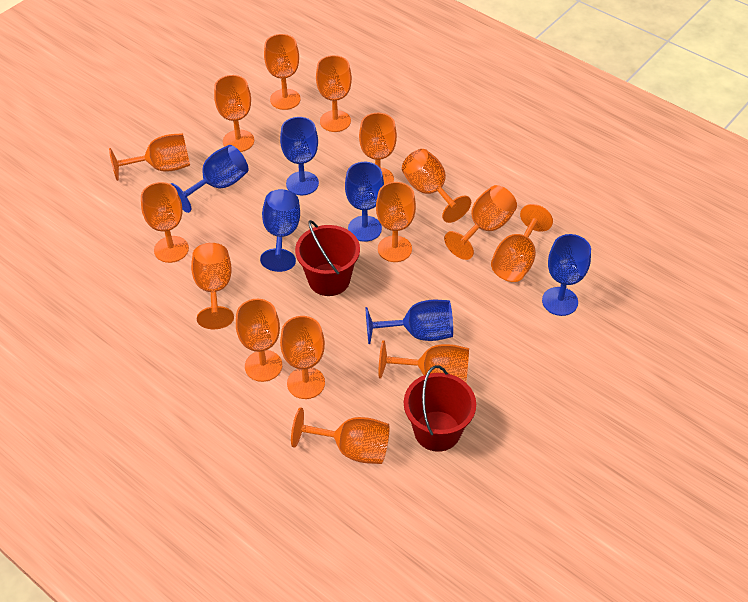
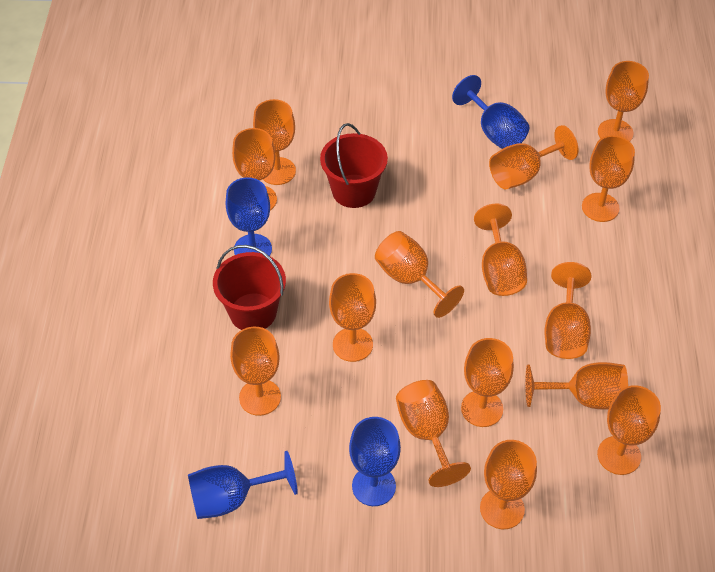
blue goblet: 6 -> 4

